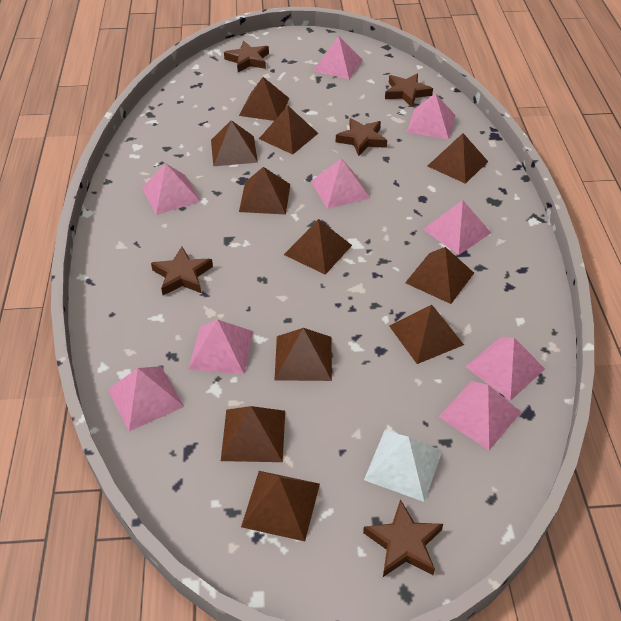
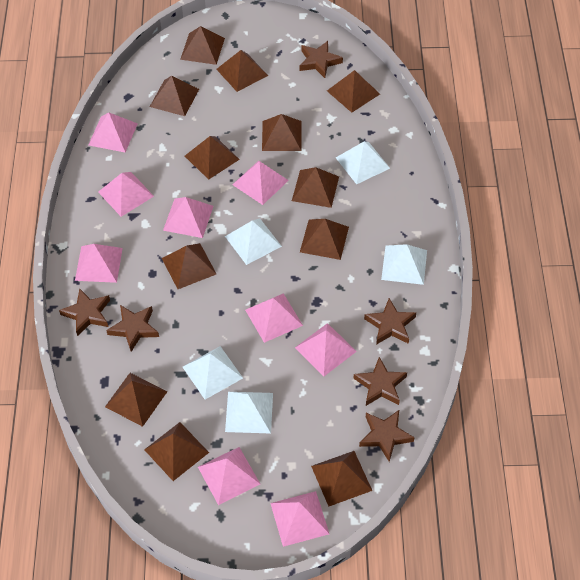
brown pyramid: 11 -> 12
brown star: 5 -> 6
white pyramid: 1 -> 5

